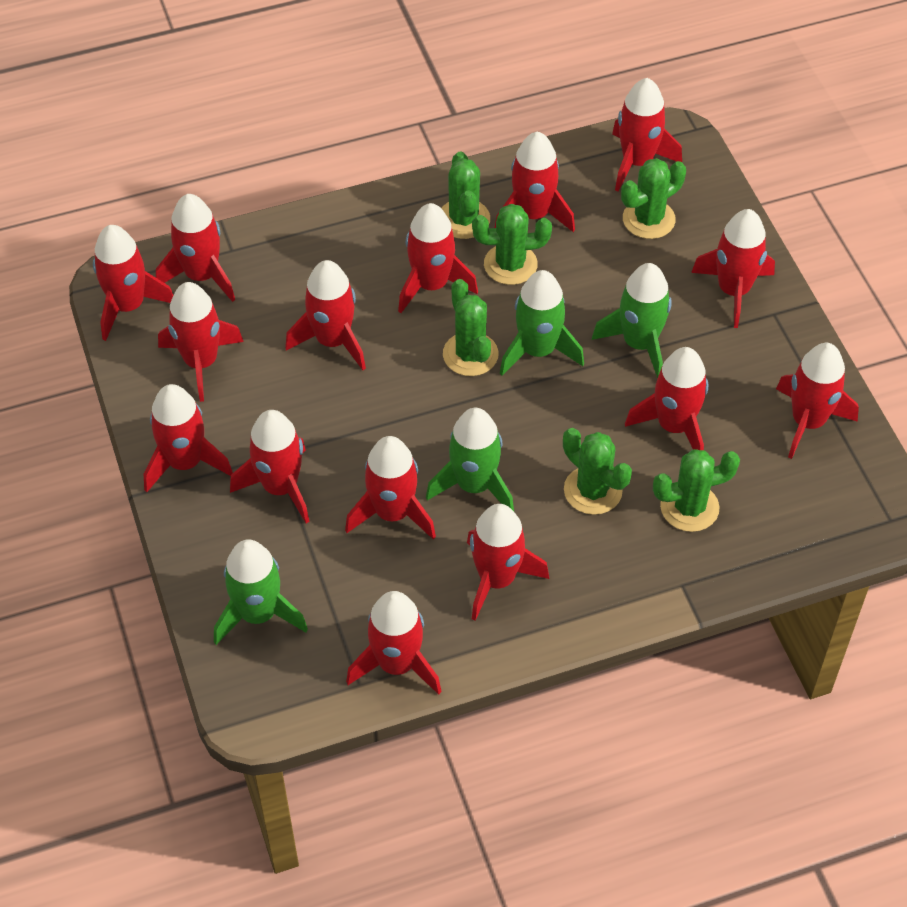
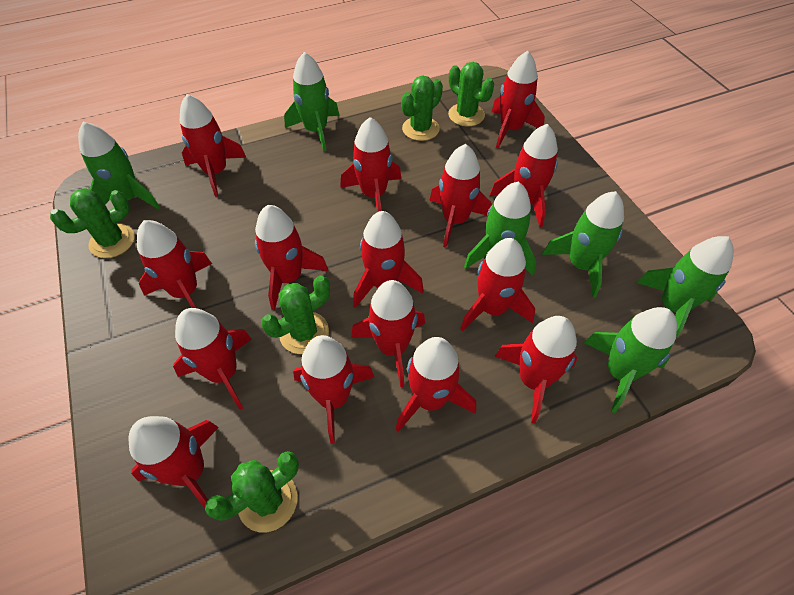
green cactus: 6 -> 5
green rocket: 4 -> 6

